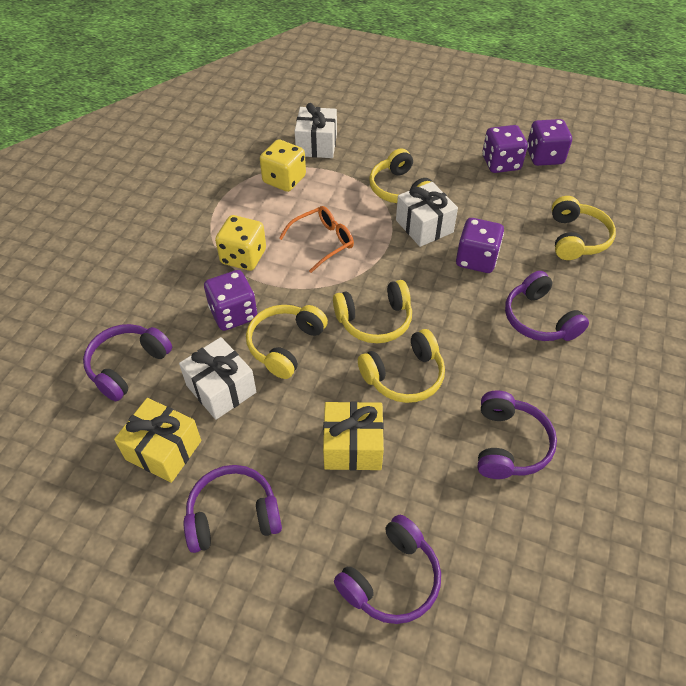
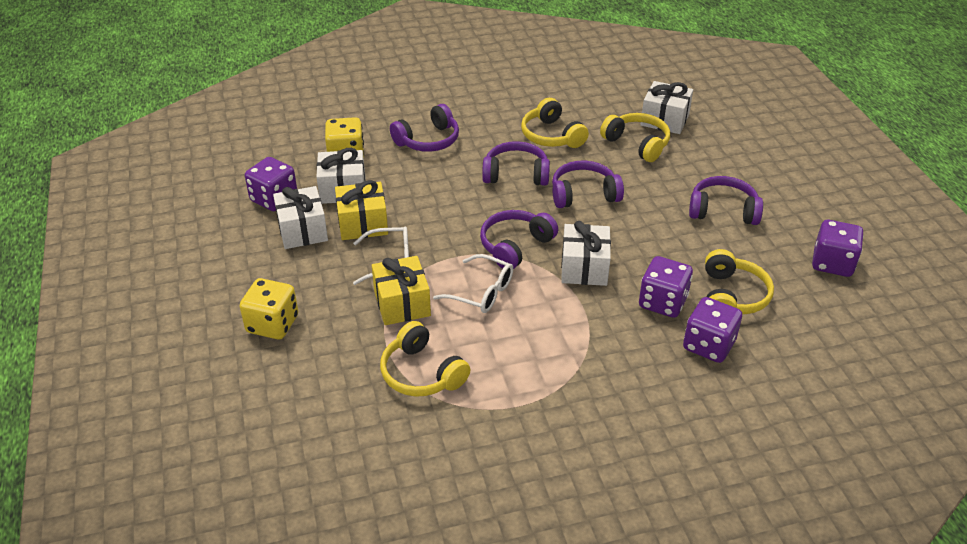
orange glasses: 1 -> 0
white gift: 3 -> 4
white glasses: 0 -> 2
yellow headphones: 5 -> 4

